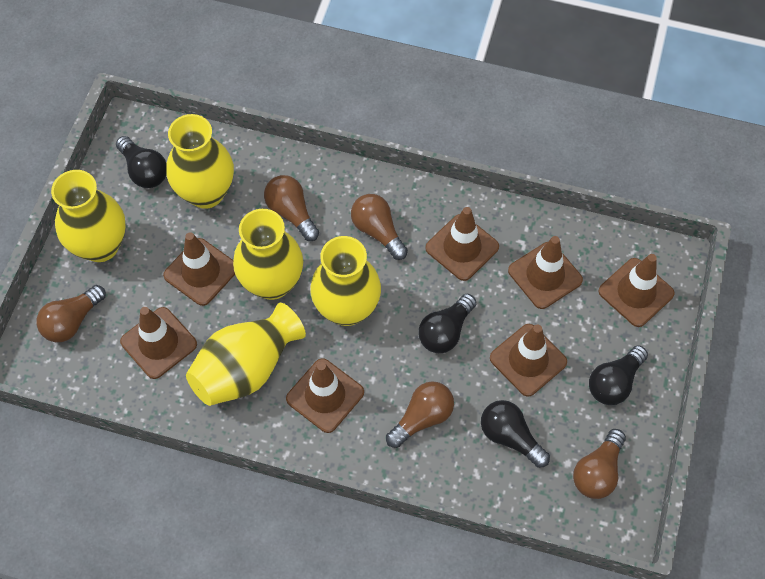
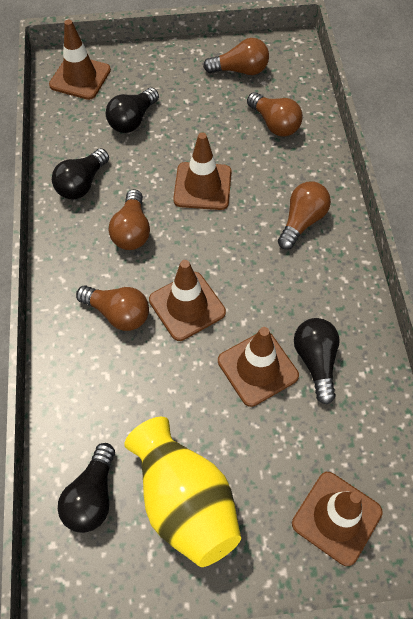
brown traffic cone: 7 -> 5
yellow vase: 5 -> 1

